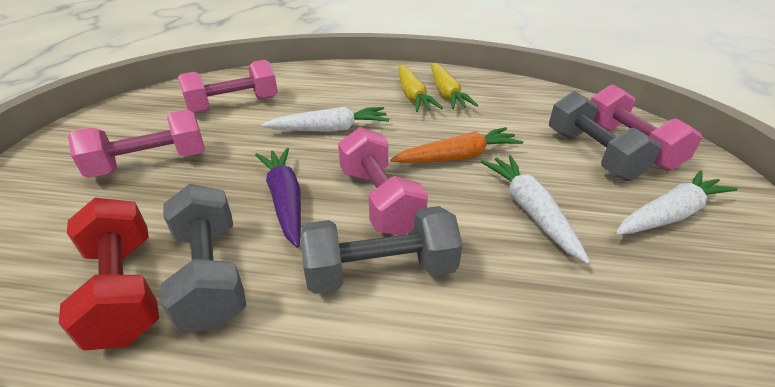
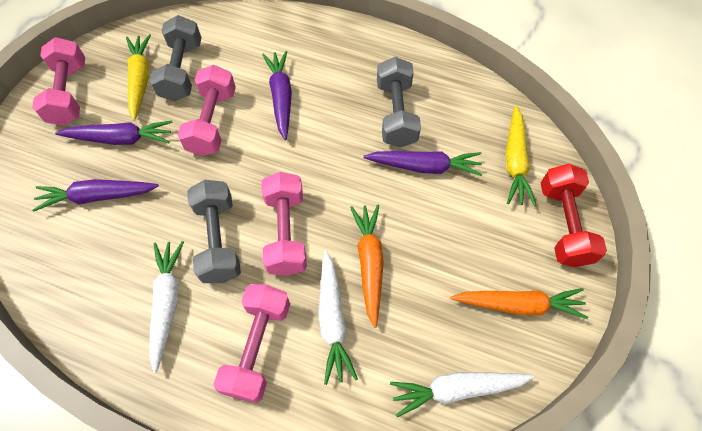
orange carrot: 1 -> 2
purple carrot: 1 -> 4

